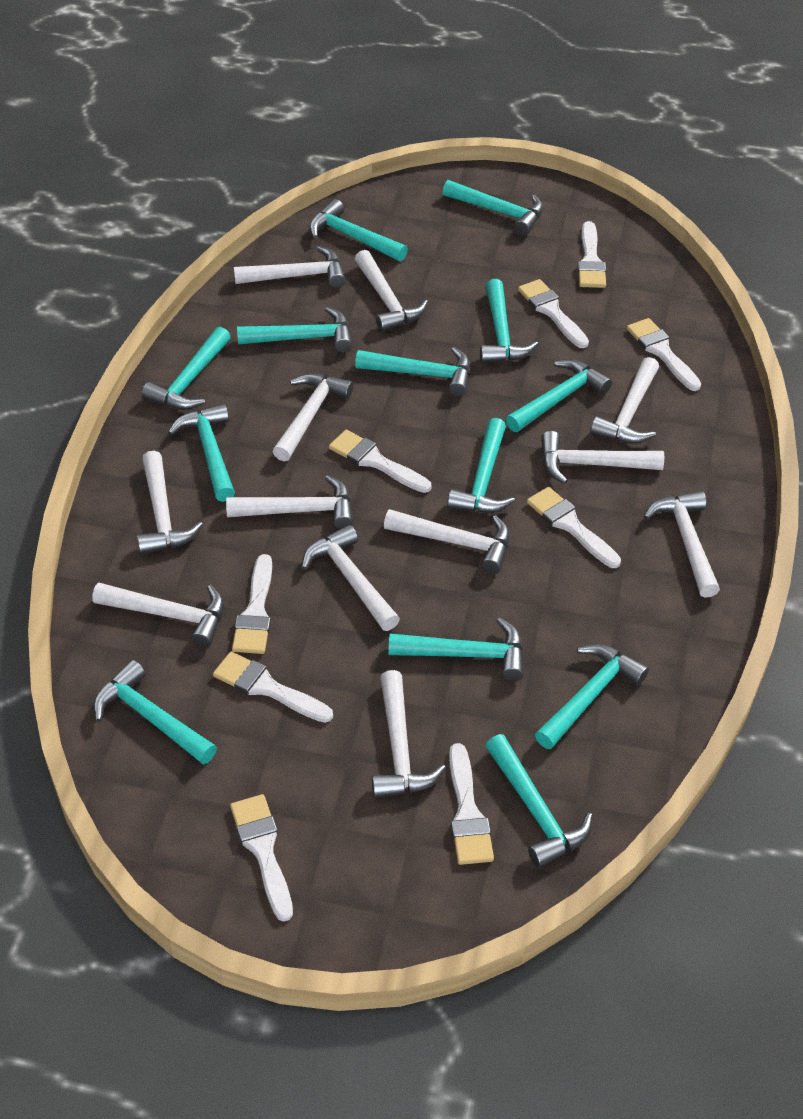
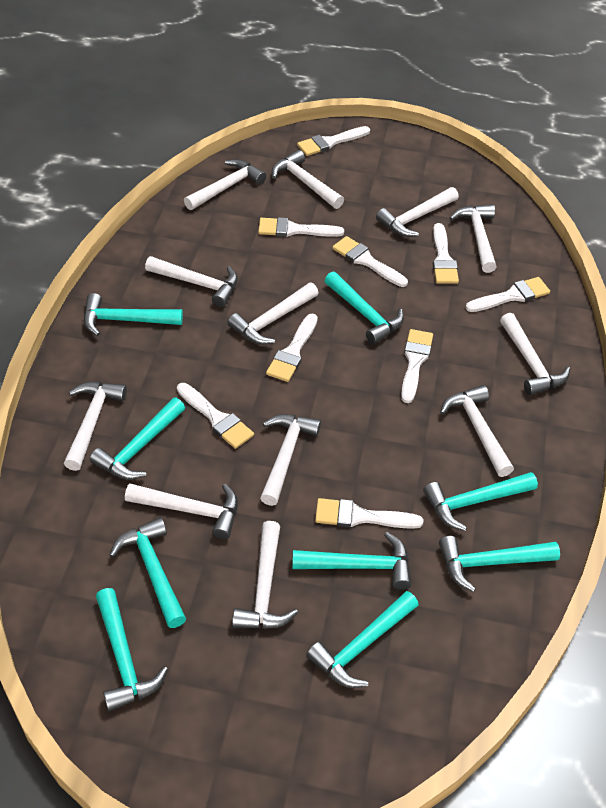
turquoise hammer: 13 -> 9

